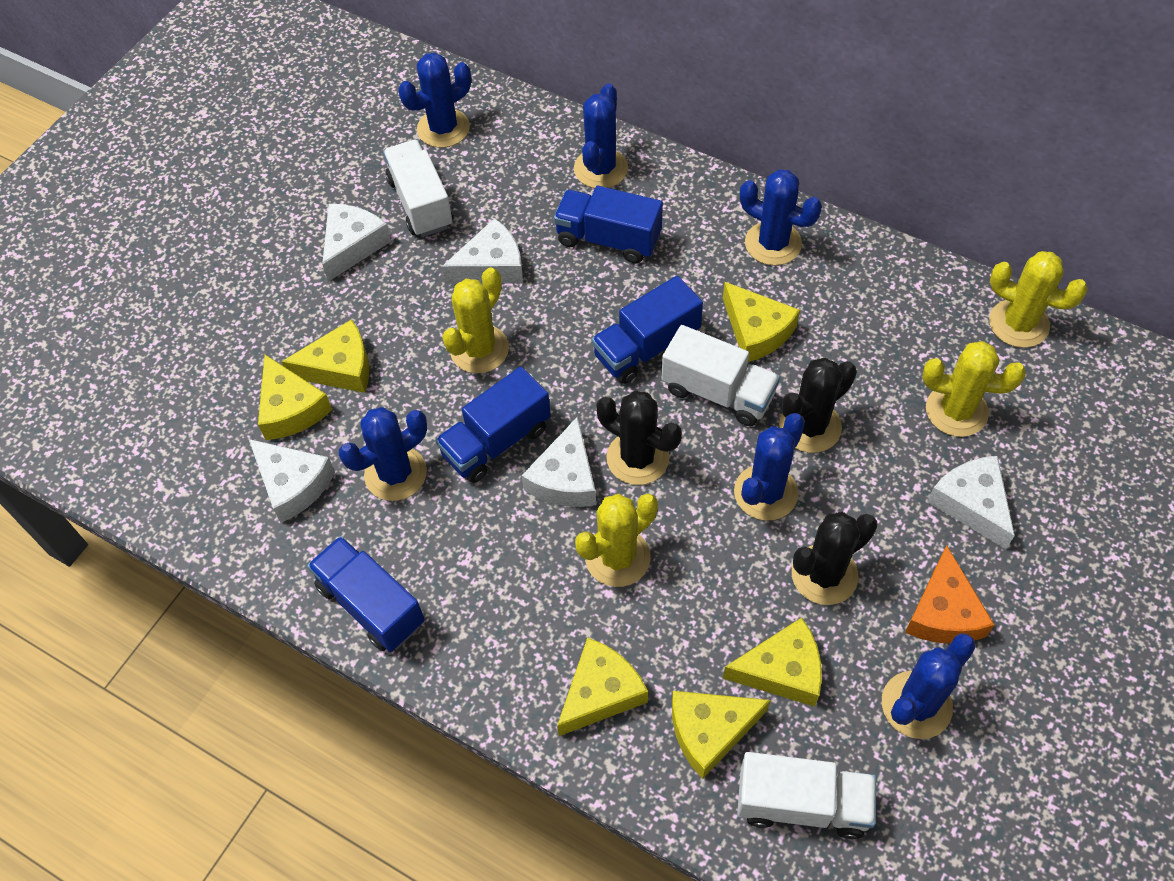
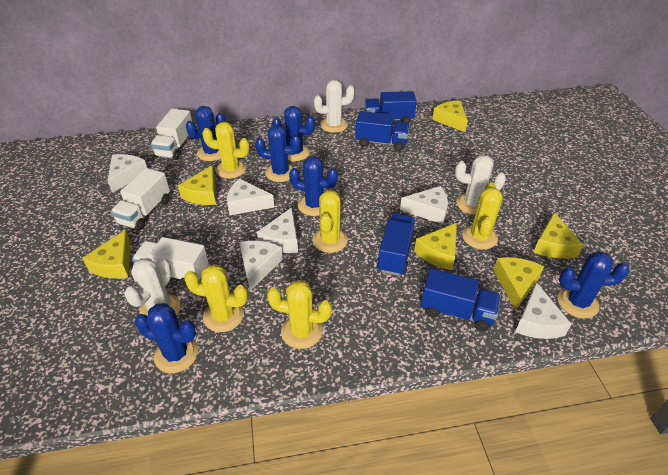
black cactus: 3 -> 0
orange cheese: 1 -> 0
white cactus: 0 -> 3
white cheese: 5 -> 6
yellow cactus: 4 -> 5

